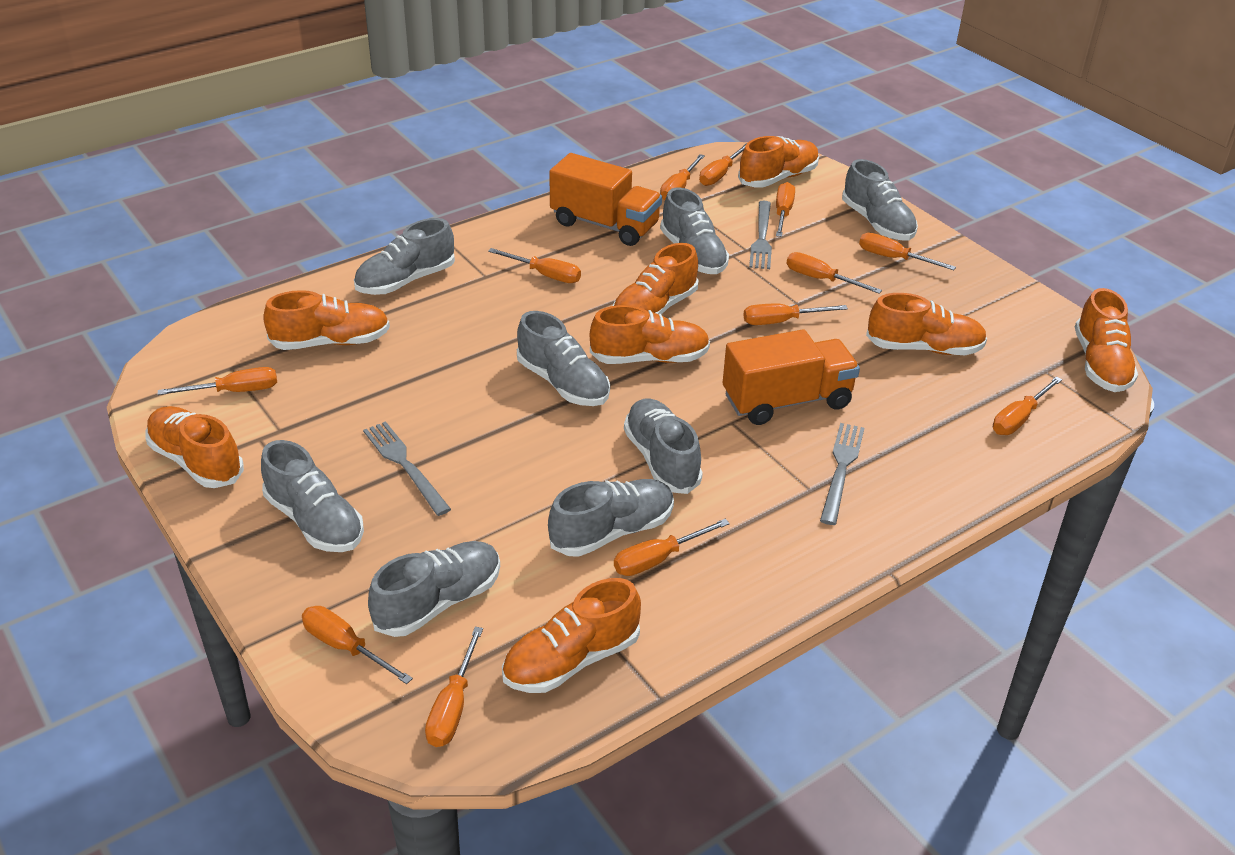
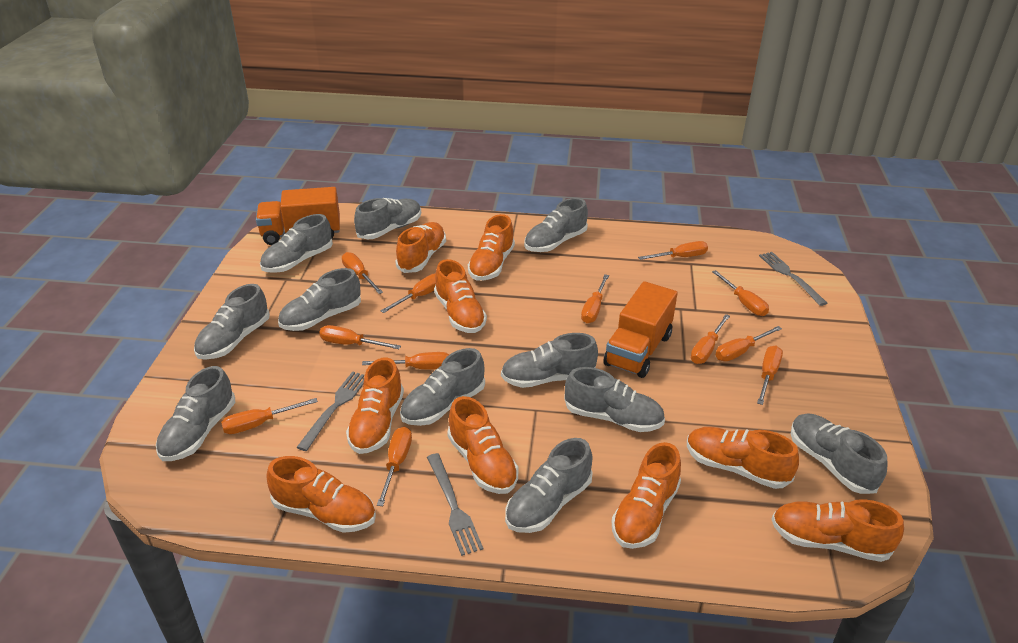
grey shoe: 8 -> 11
orange shoe: 8 -> 9

